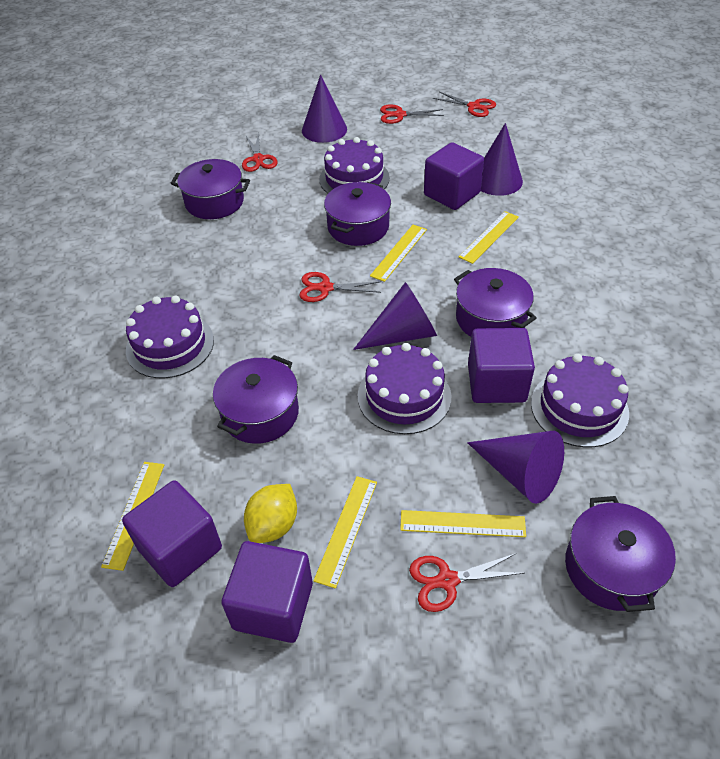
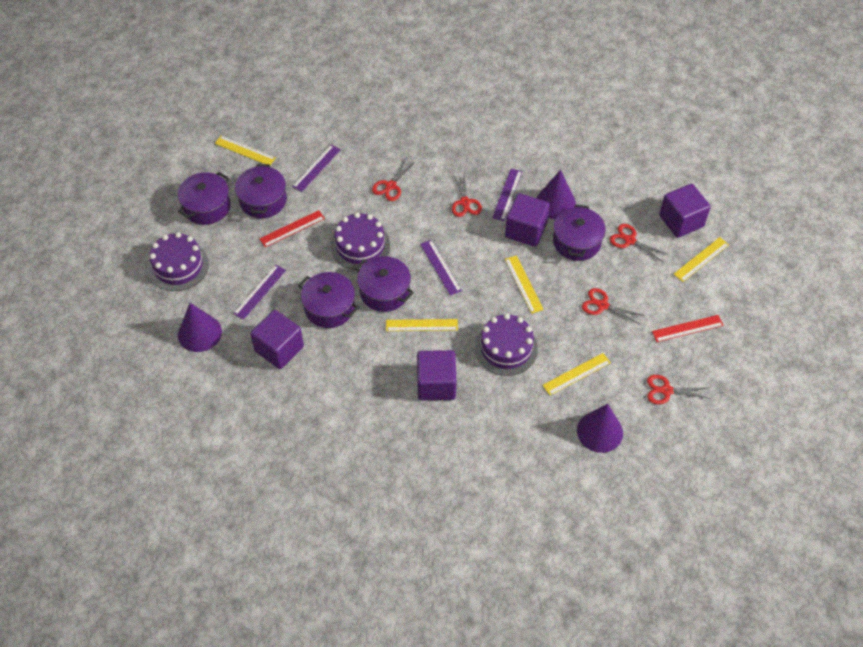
purple cake: 4 -> 3
purple cone: 4 -> 3
purple ruler: 0 -> 4
red ruler: 0 -> 2
yellow lemon: 1 -> 0

